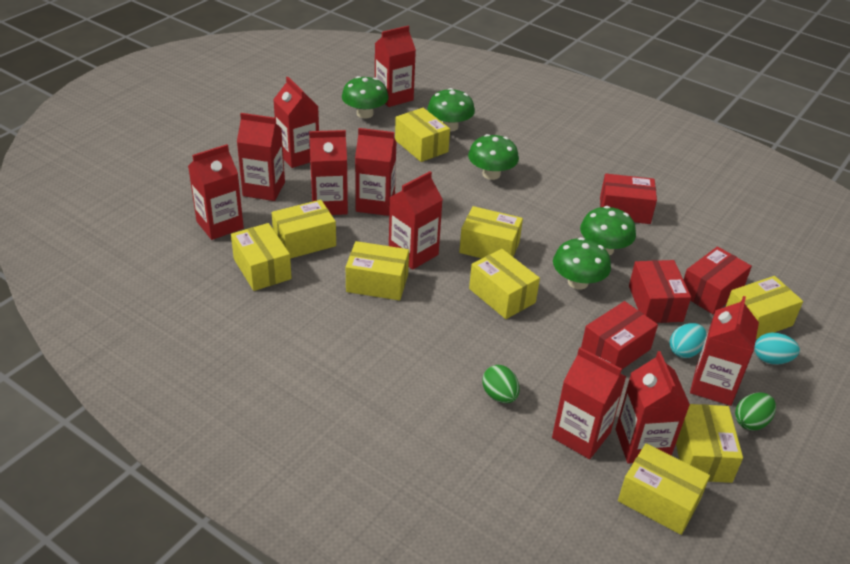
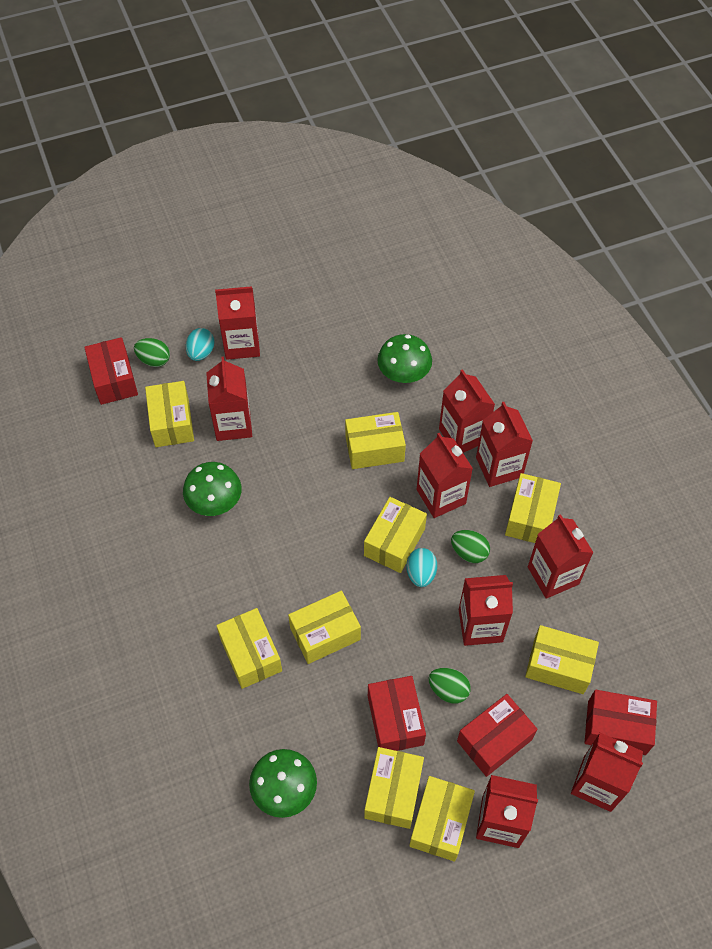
green egg: 2 -> 3
green mushroom: 5 -> 3
red carton: 10 -> 9

